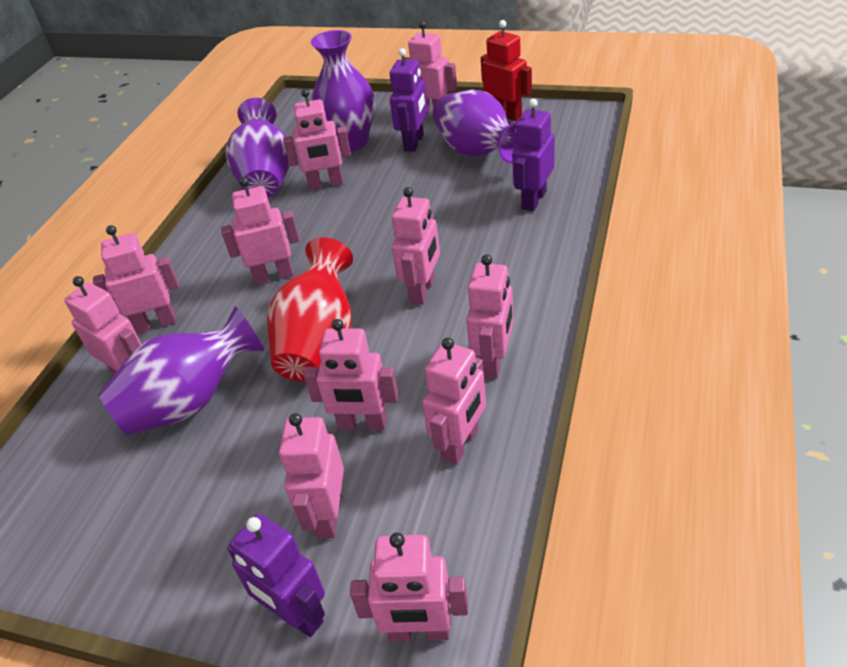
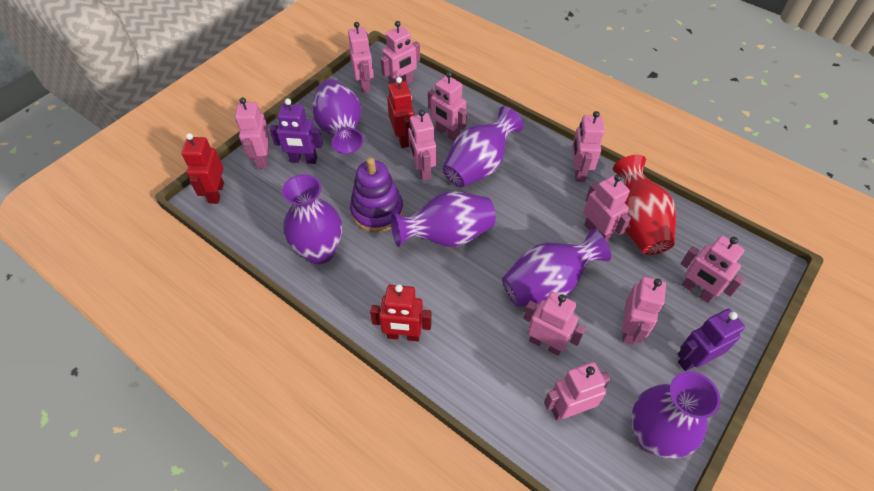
purple robot: 3 -> 2
purple stacking toy: 0 -> 1
purple vase: 4 -> 6
red robot: 1 -> 3

